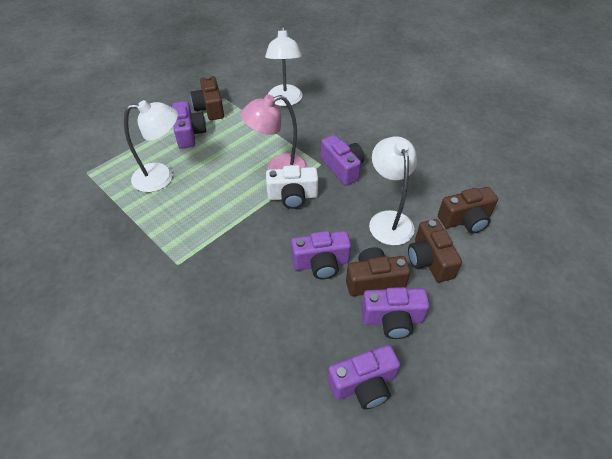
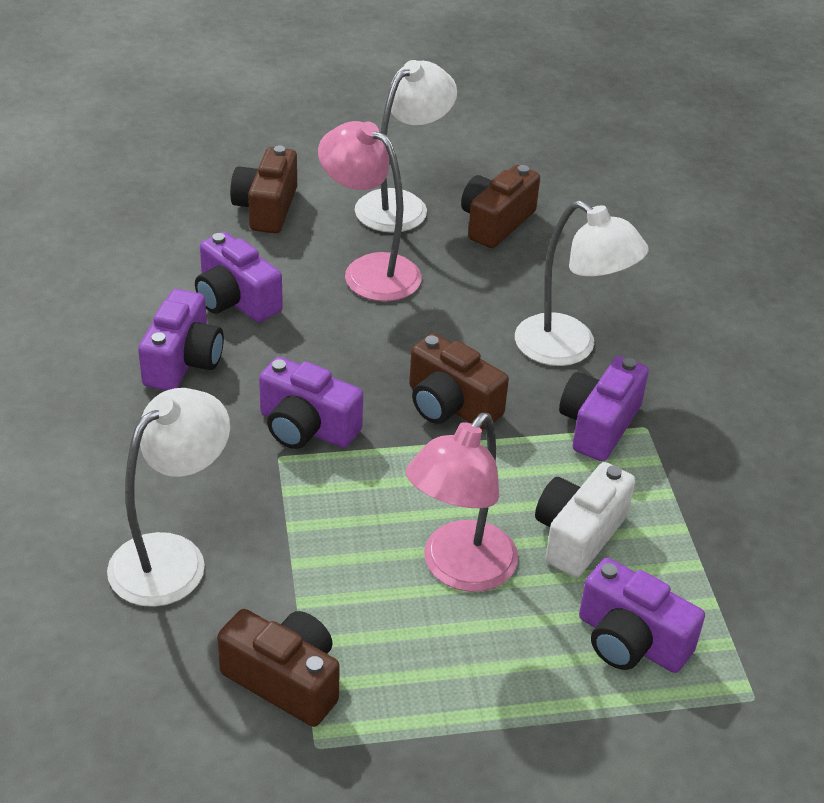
pink lamp: 1 -> 2

